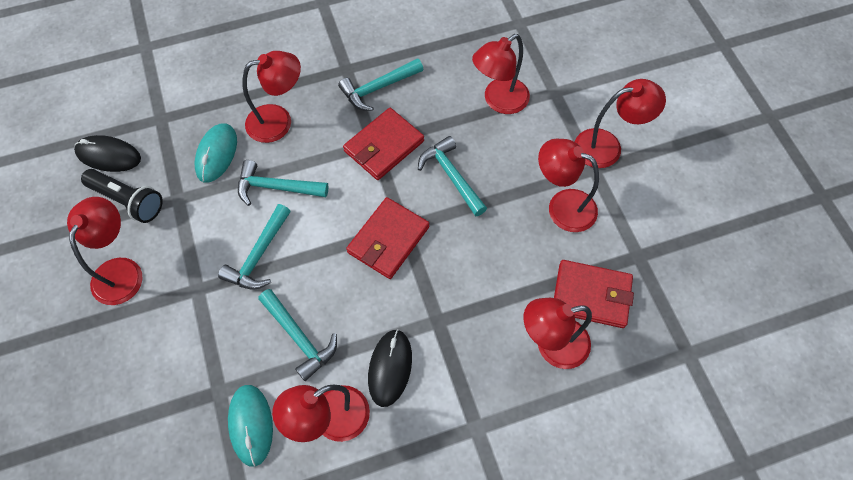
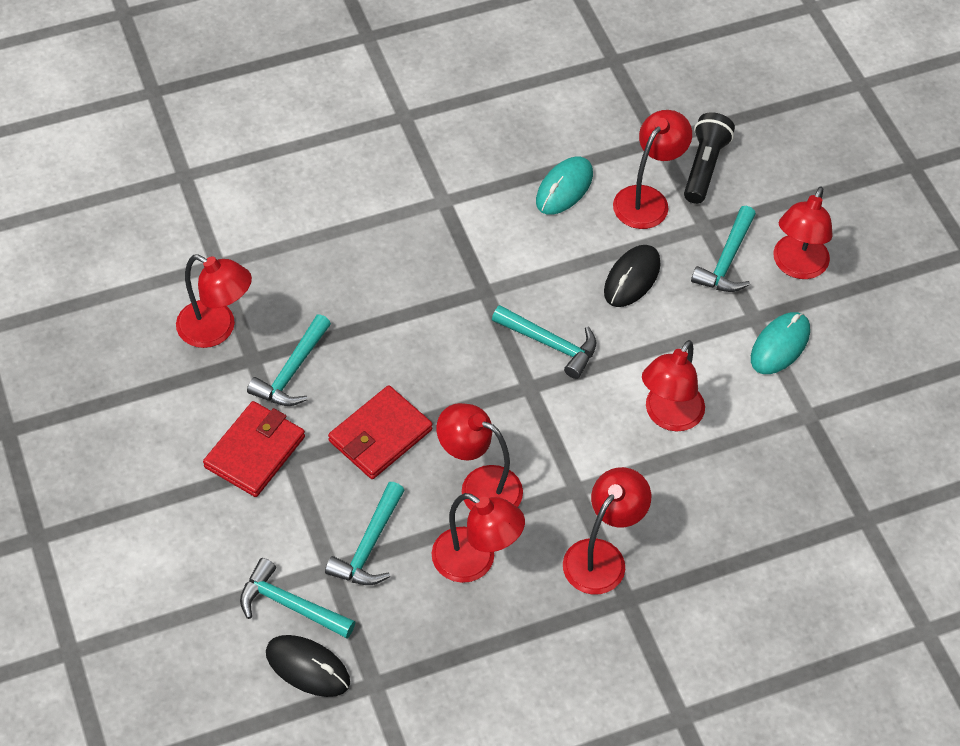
red wallet: 3 -> 2

